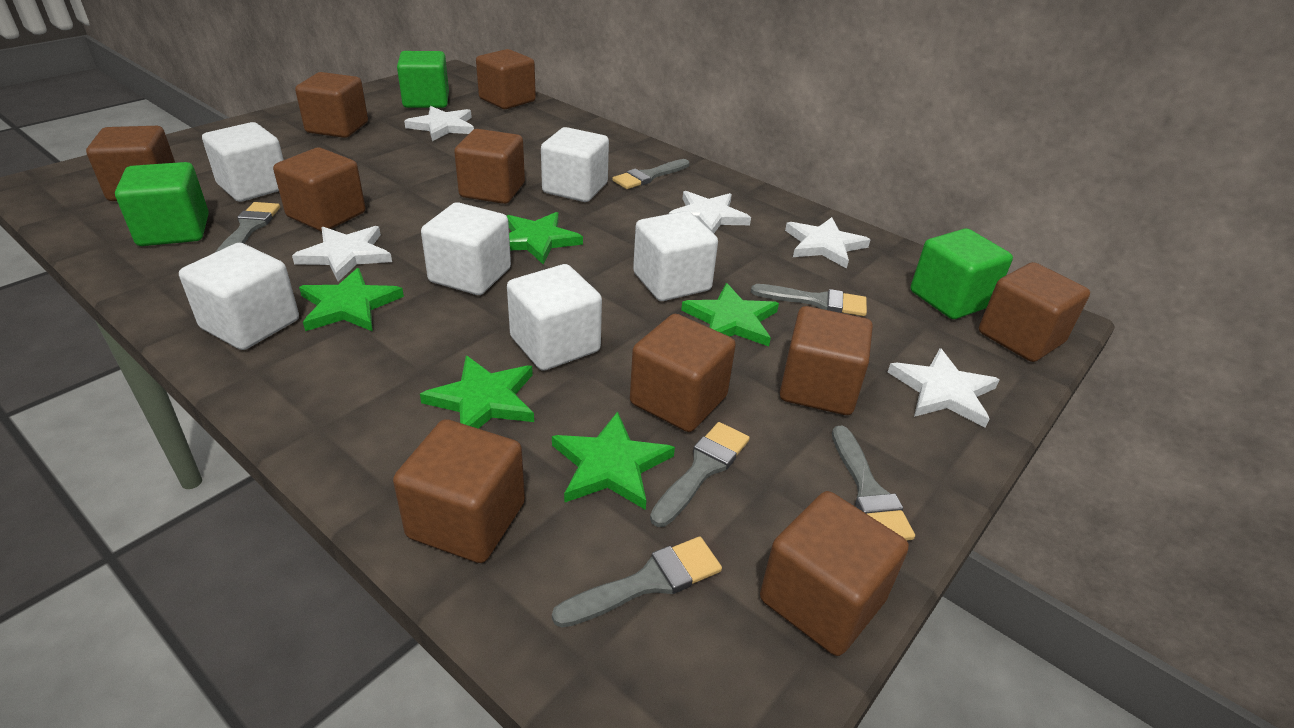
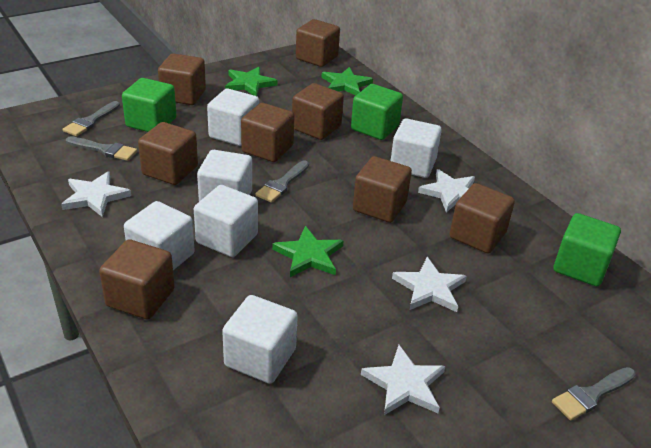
brown cube: 10 -> 8
green star: 5 -> 3
grey brush: 6 -> 4
white star: 5 -> 4

